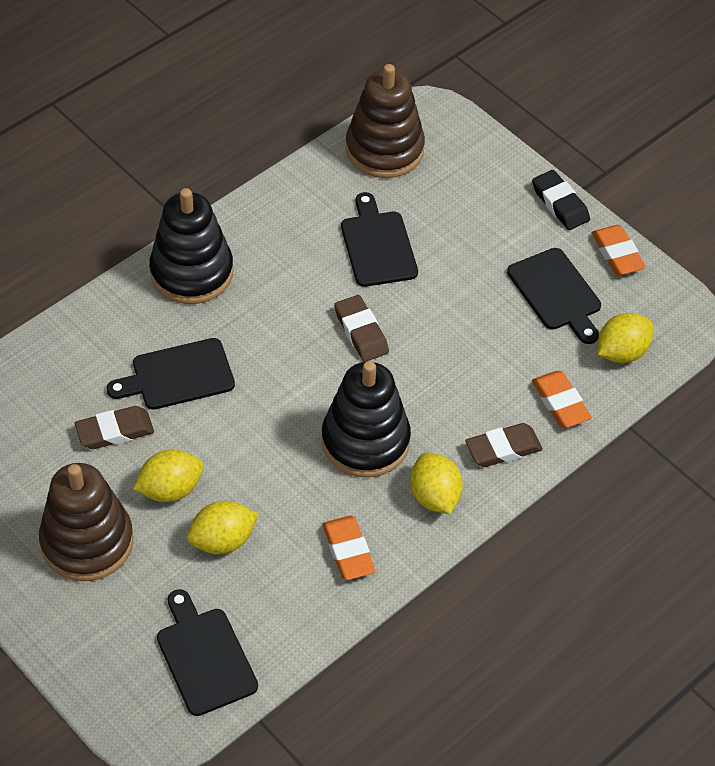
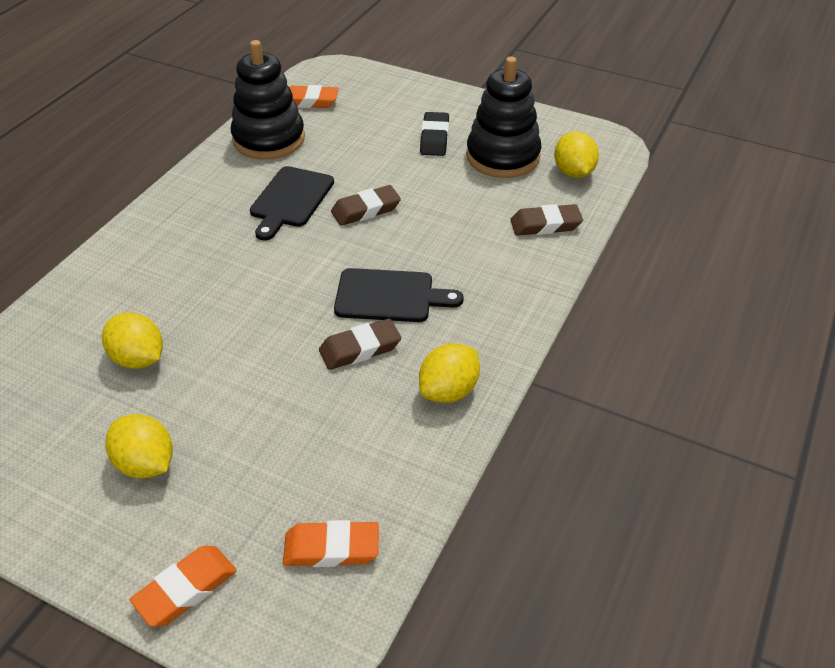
black cutting board: 4 -> 2
brown stacking toy: 2 -> 0

